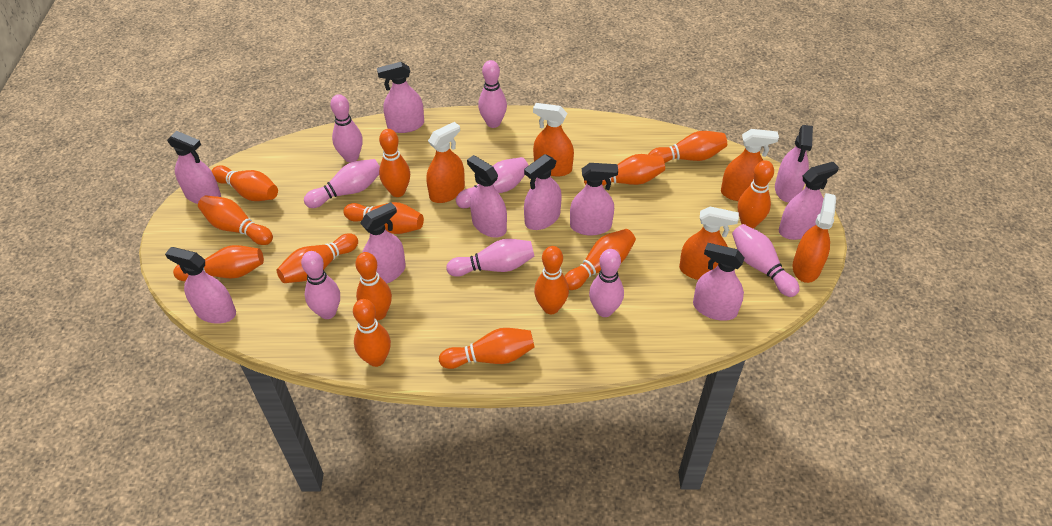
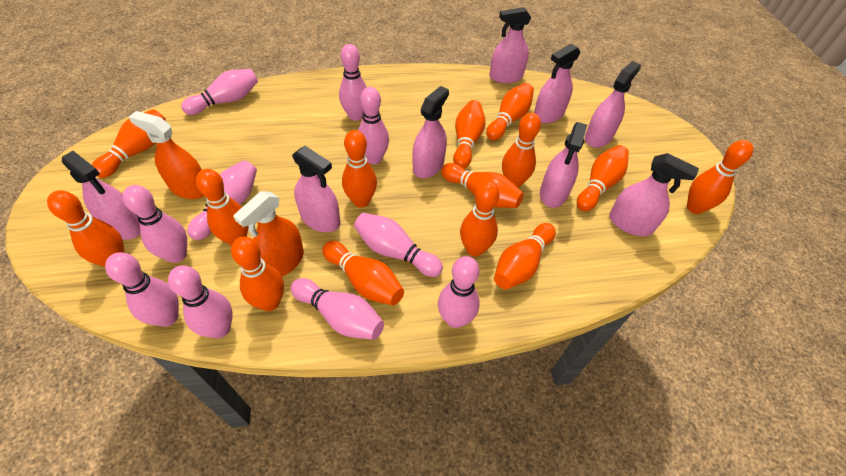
orange spray bottle: 5 -> 2
pink bowling pin: 8 -> 10
pink spray bottle: 10 -> 8

